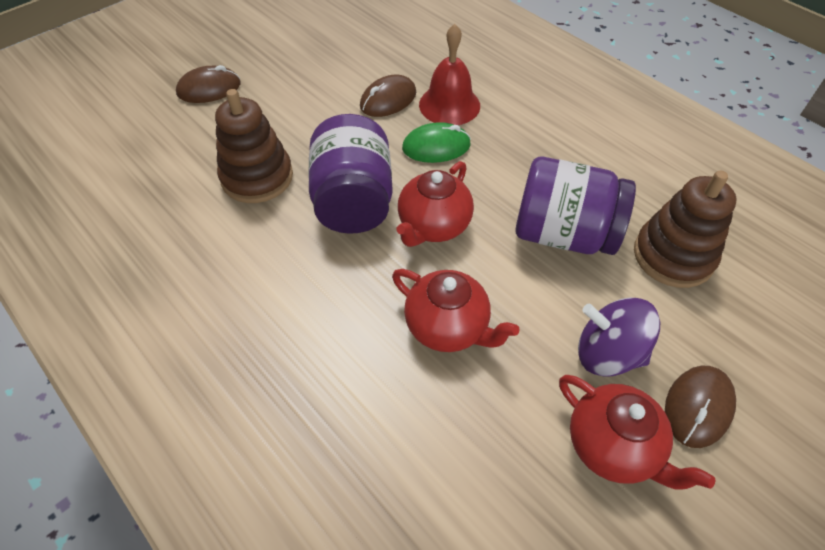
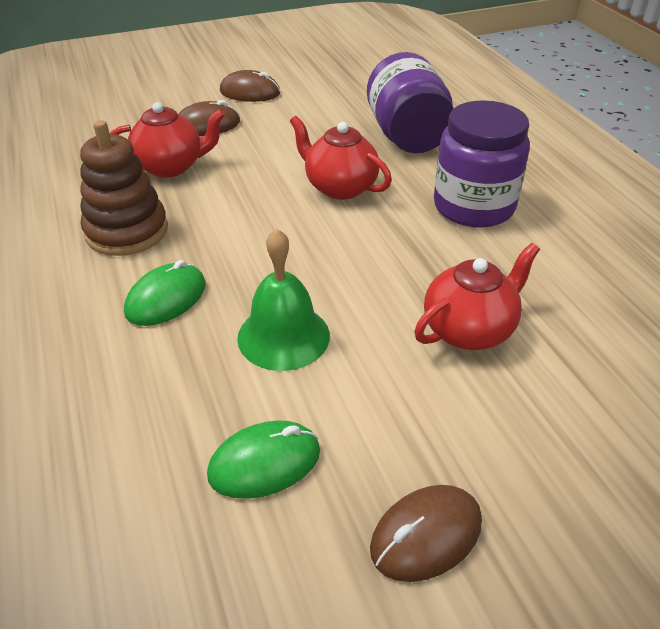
brown stacking toy: 2 -> 1
green bell: 0 -> 1
green mouse: 1 -> 2
purple spinning top: 1 -> 0
red bell: 1 -> 0

